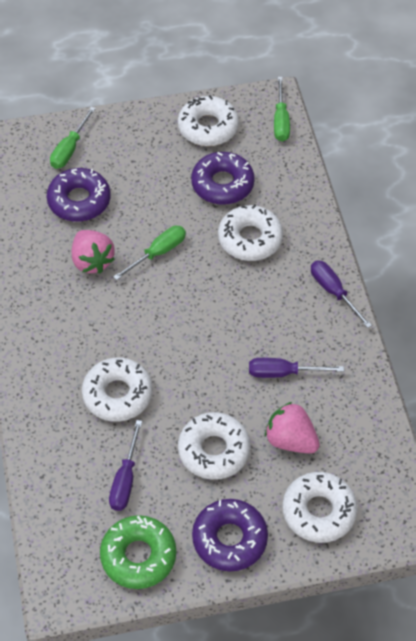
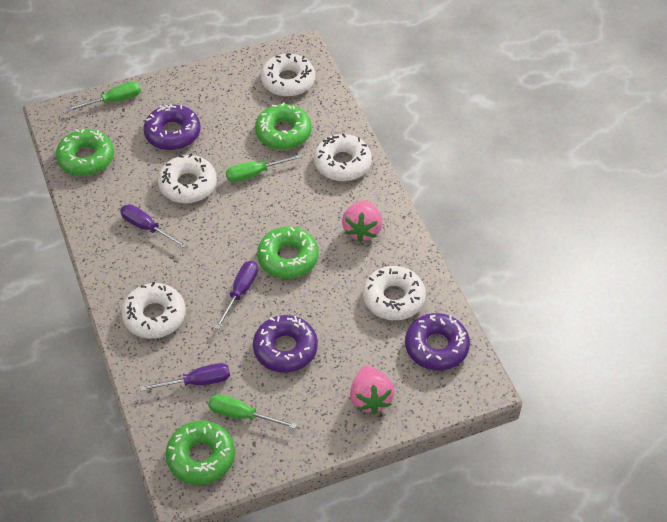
green donut: 1 -> 4

